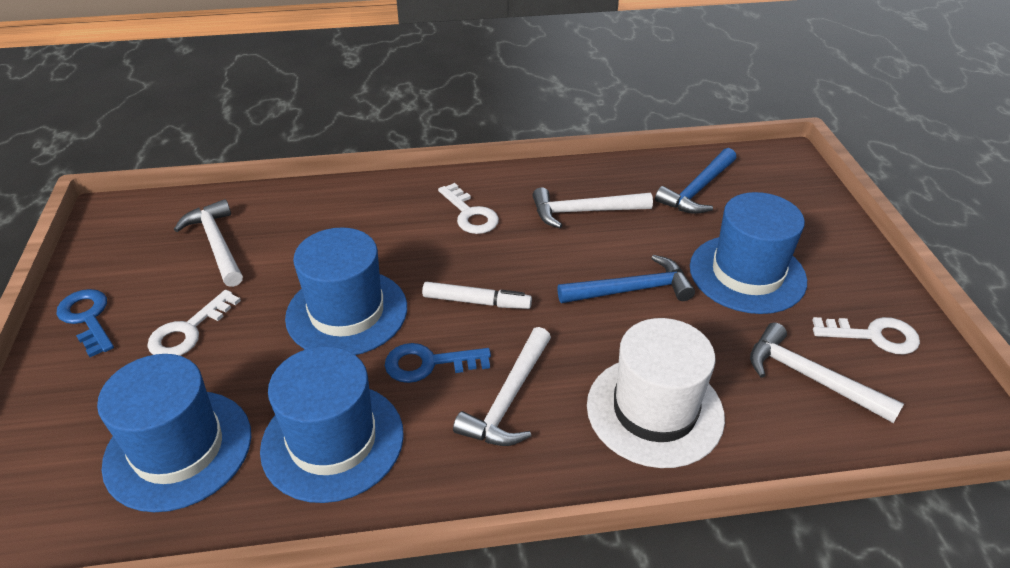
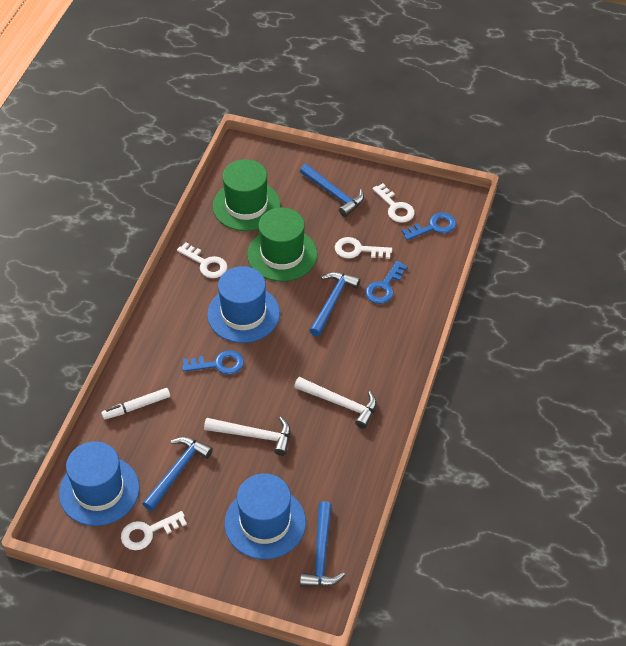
blue hammer: 2 -> 4
blue hat: 4 -> 3
blue key: 2 -> 3
green hat: 0 -> 2
white hammer: 4 -> 2
white hat: 1 -> 0
white key: 3 -> 4

